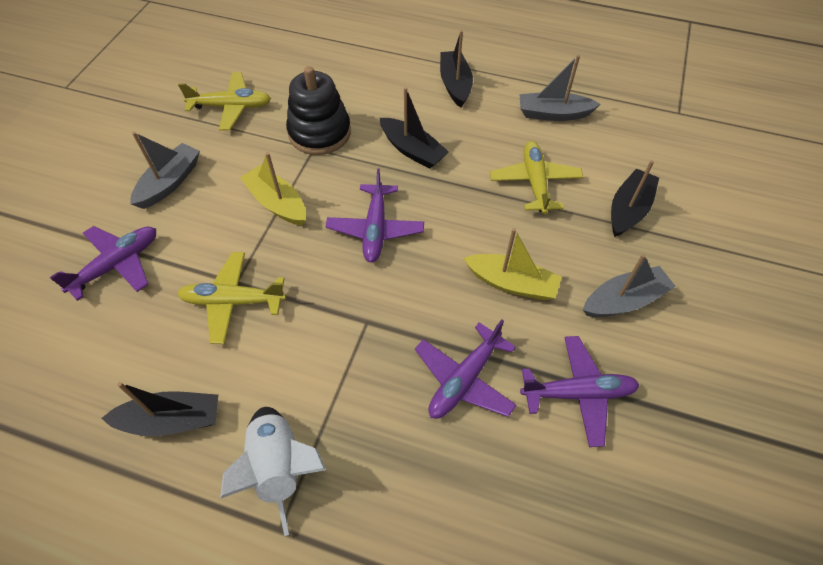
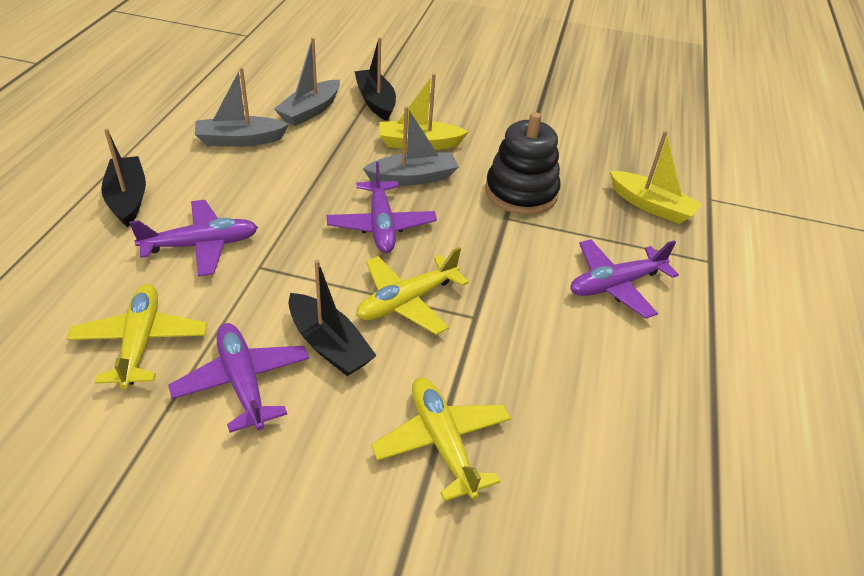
black boat: 4 -> 3
white rocket: 1 -> 0

